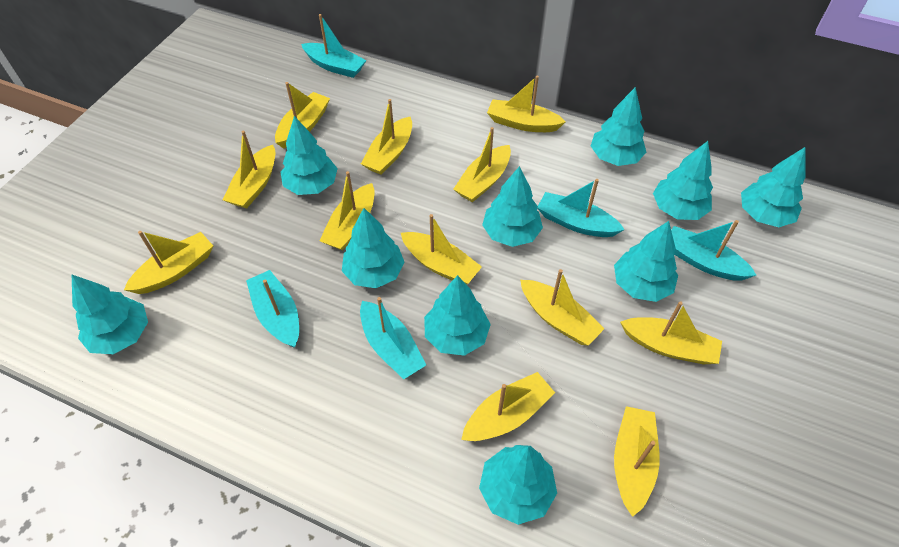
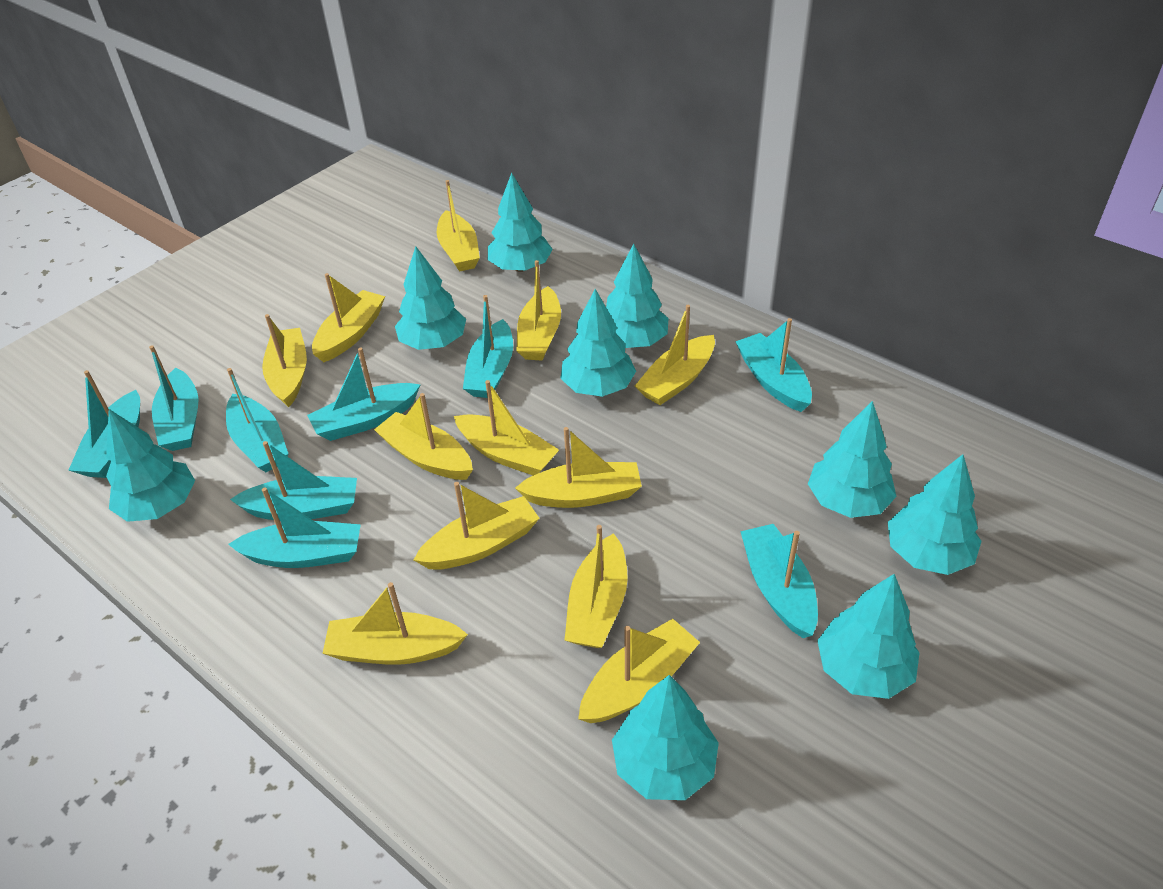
turquoise boat: 5 -> 9
turquoise tree: 10 -> 9

